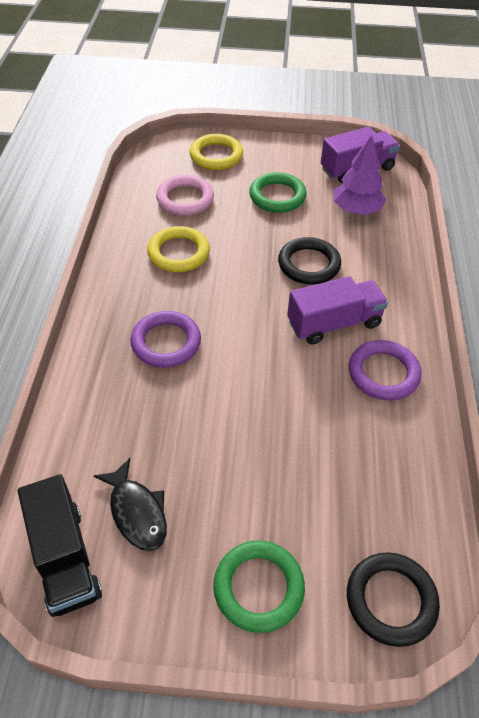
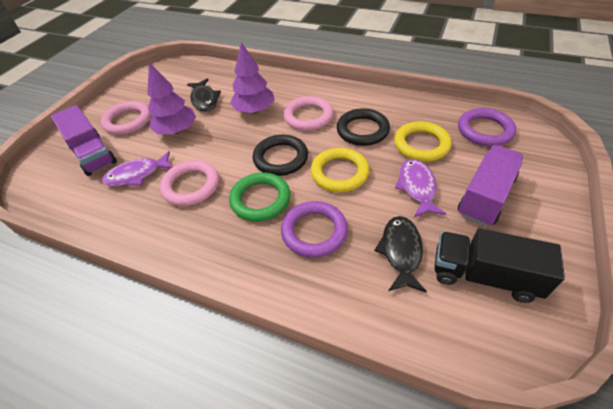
black fish: 1 -> 2
green ring: 2 -> 1
pink ring: 1 -> 3
purple fish: 0 -> 2
purple tree: 1 -> 2

